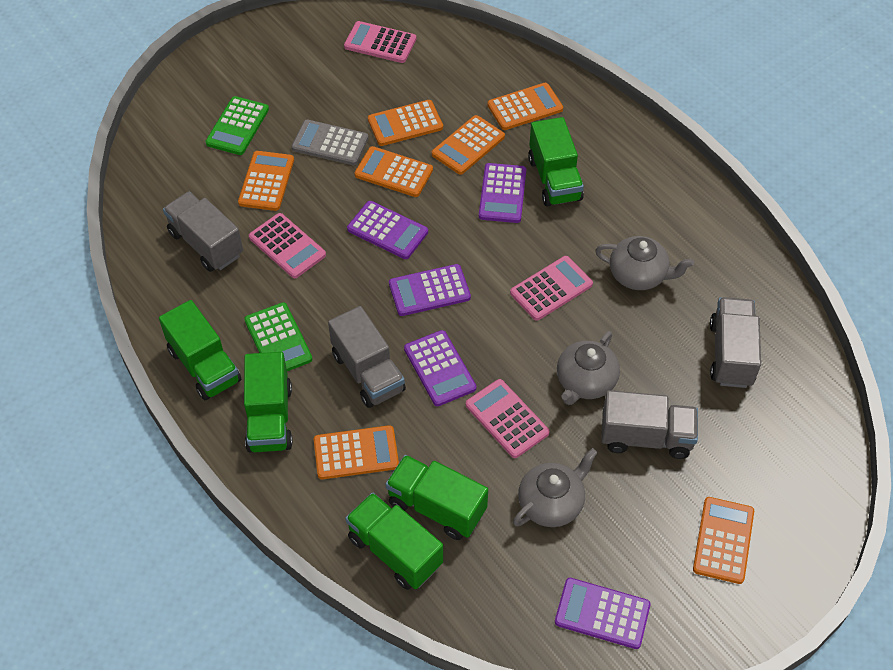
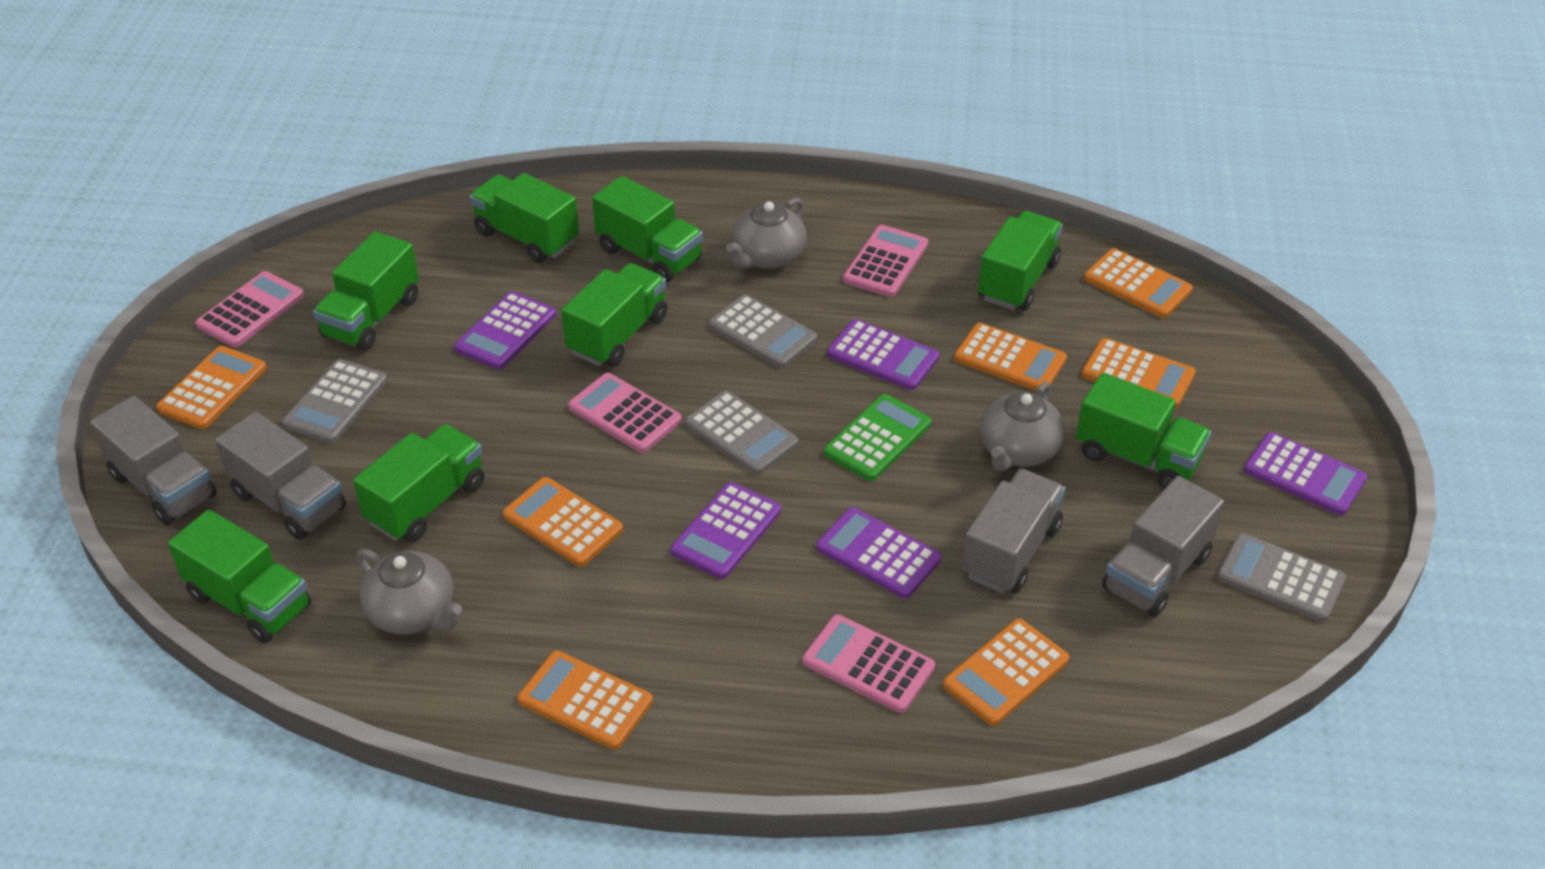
green calculator: 2 -> 1
green truck: 5 -> 8
grey calculator: 1 -> 4

